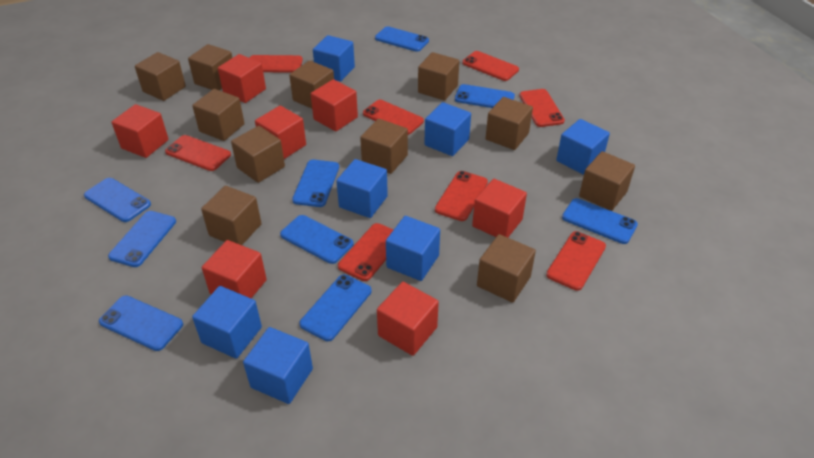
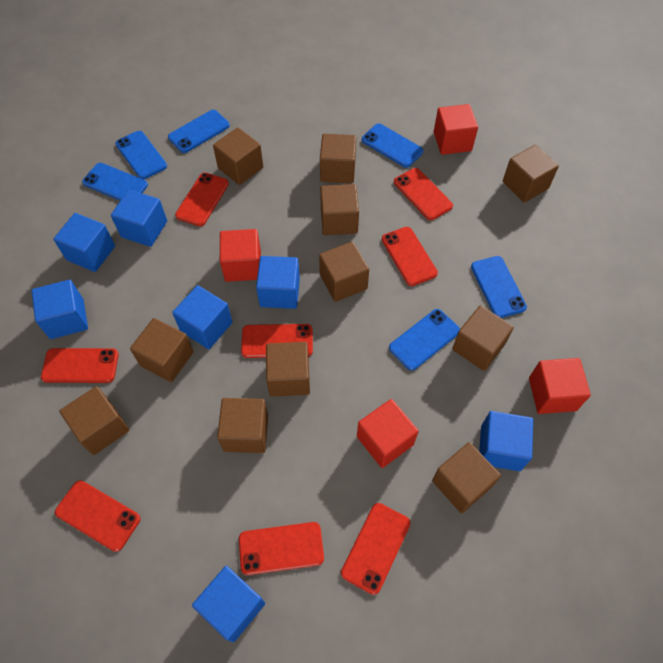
blue phone: 9 -> 6
red cube: 7 -> 4

